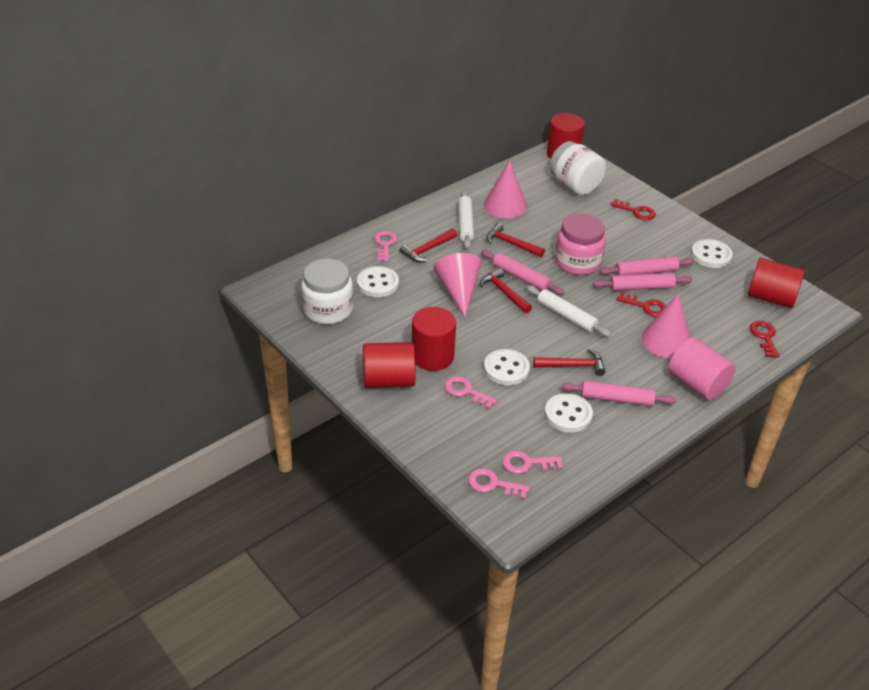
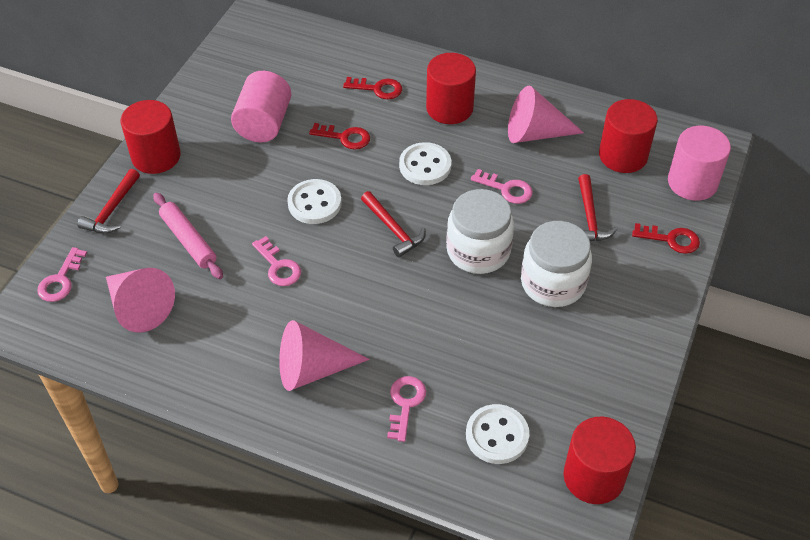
pink cylinder: 1 -> 2
pink jar: 1 -> 0
pink rolling pin: 4 -> 1
red hammer: 4 -> 3
white button: 4 -> 3
white rolling pin: 2 -> 0

